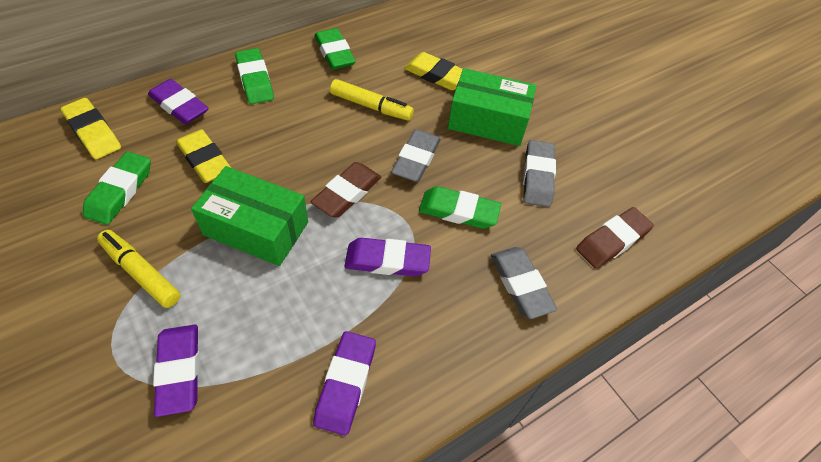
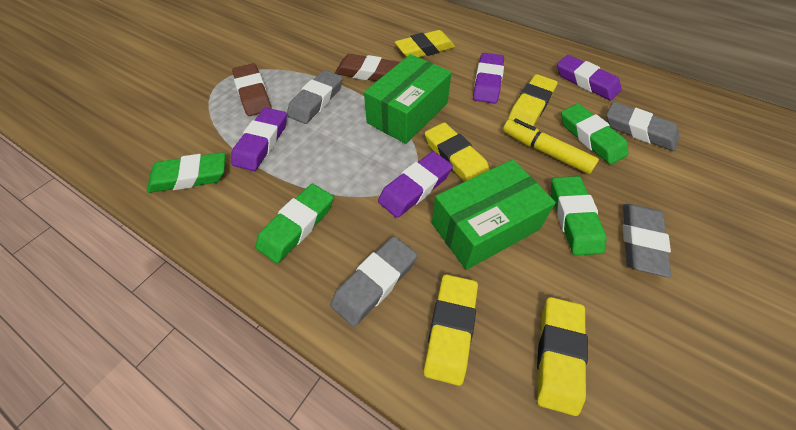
grey eraser: 3 -> 4
yellow eraser: 3 -> 5
yellow marker: 2 -> 1

